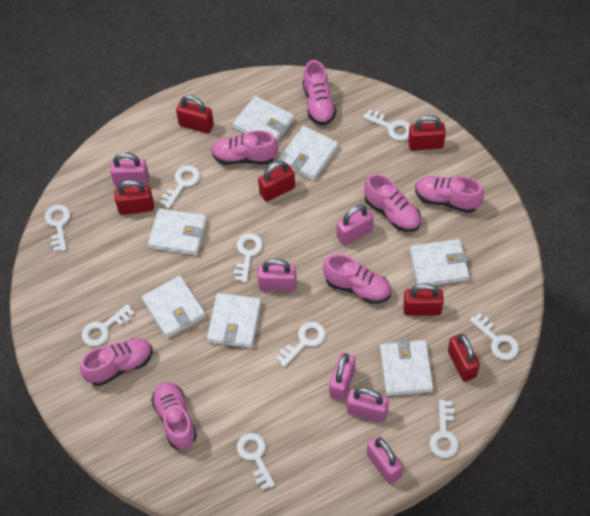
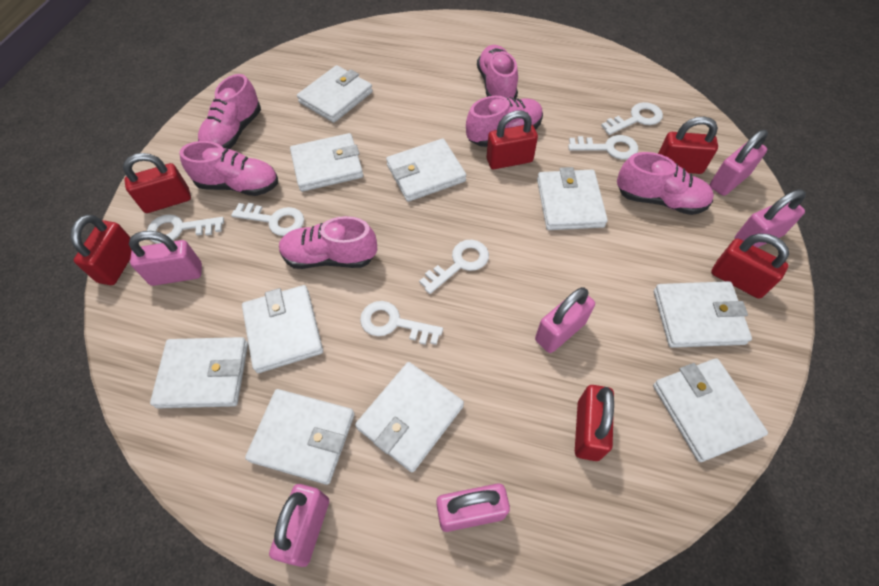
pink shoe: 7 -> 6
white key: 9 -> 6
white wallet: 7 -> 10

